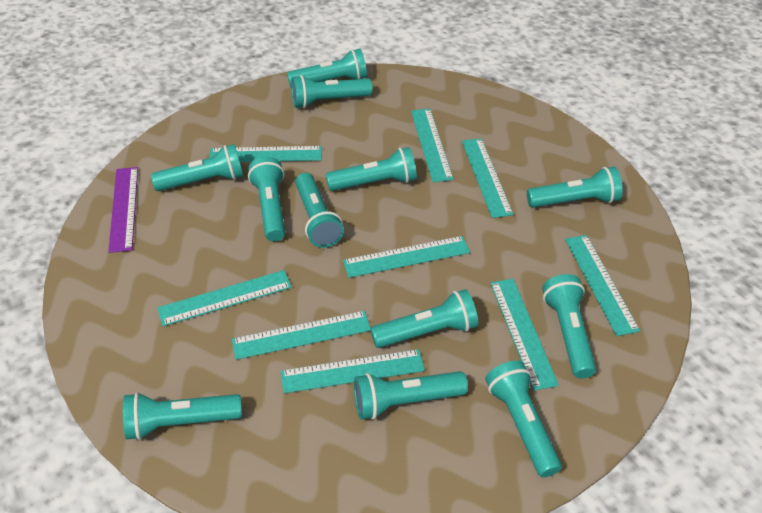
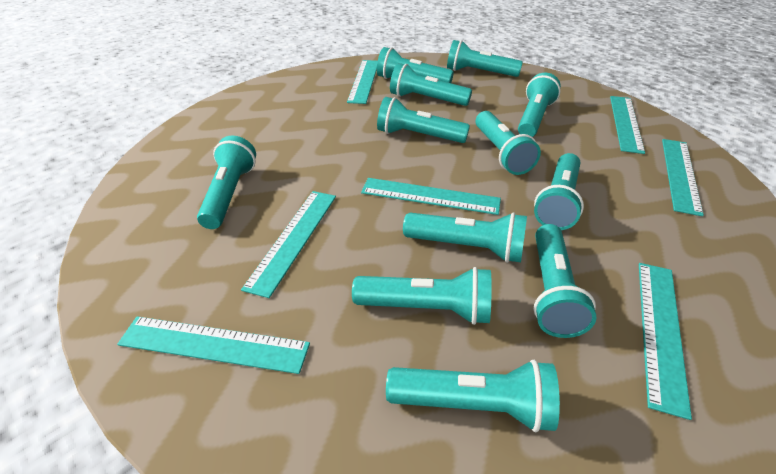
purple ruler: 1 -> 0
turquoise ruler: 9 -> 7

